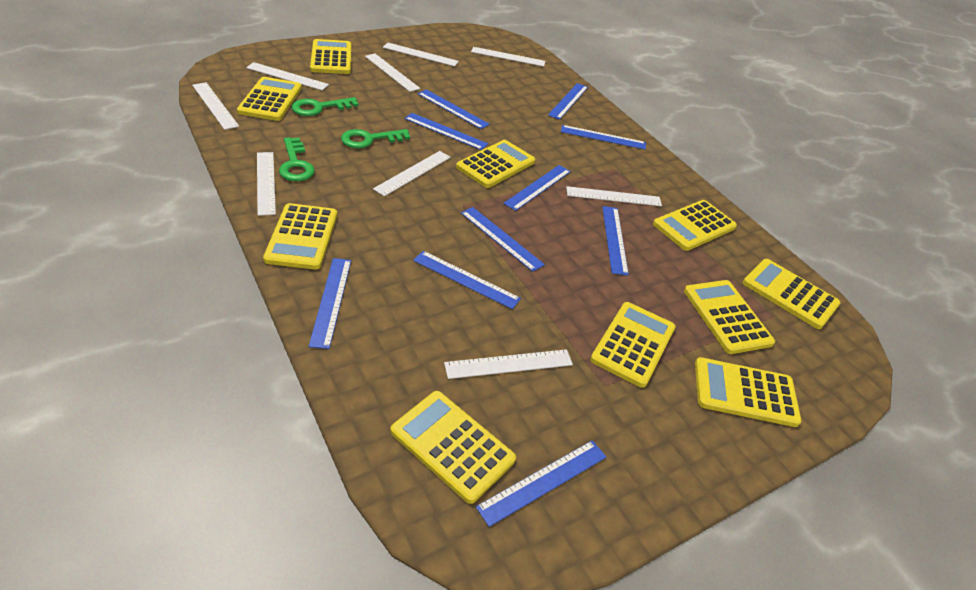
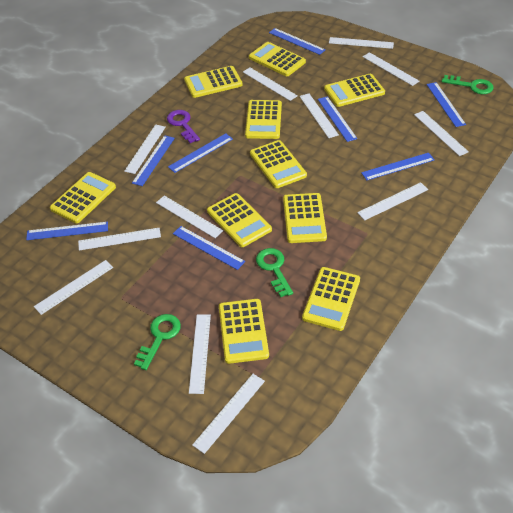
blue ruler: 10 -> 8
purple key: 0 -> 1
white ruler: 9 -> 12

